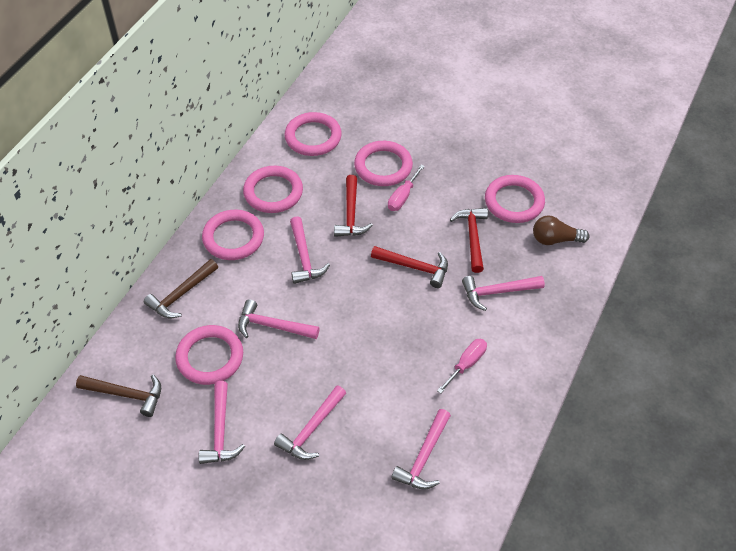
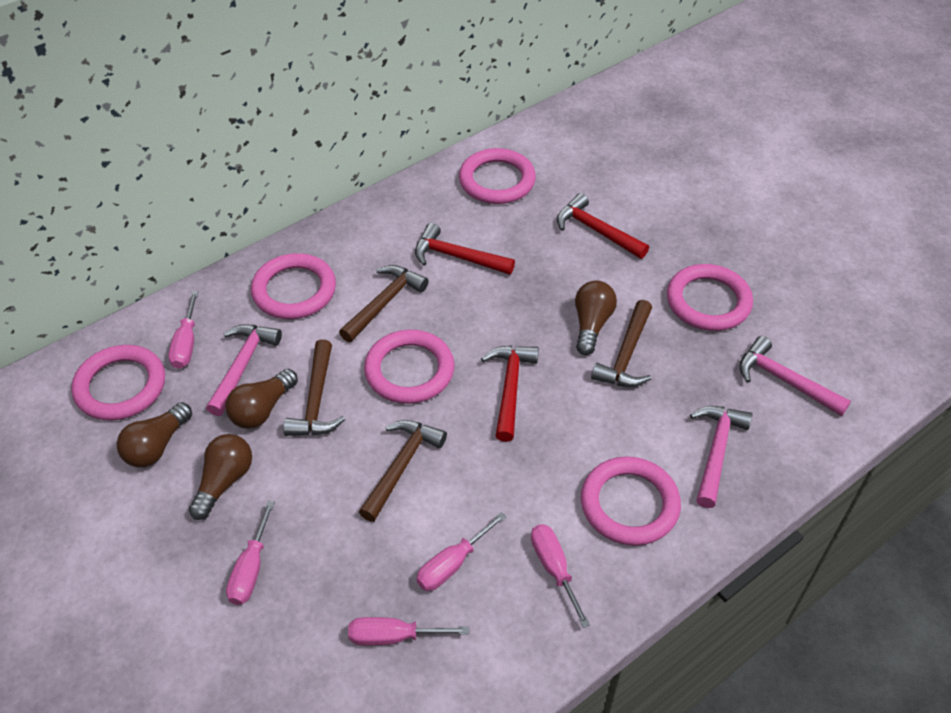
brown hammer: 2 -> 4
brown light bulb: 1 -> 4
pink hammer: 6 -> 3
pink screwdriver: 2 -> 5

